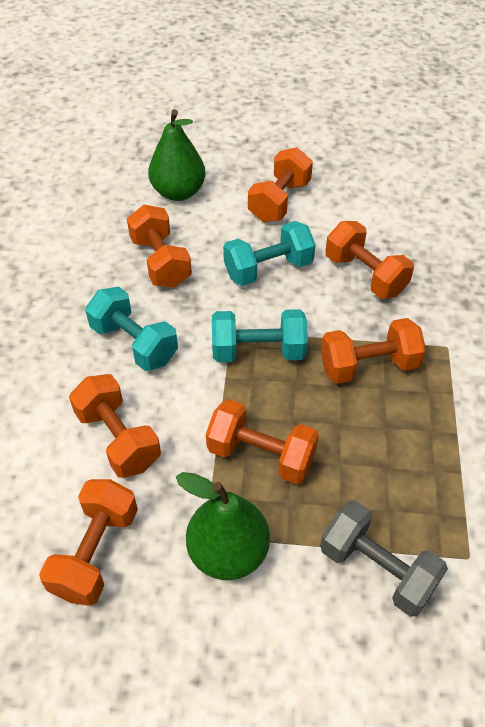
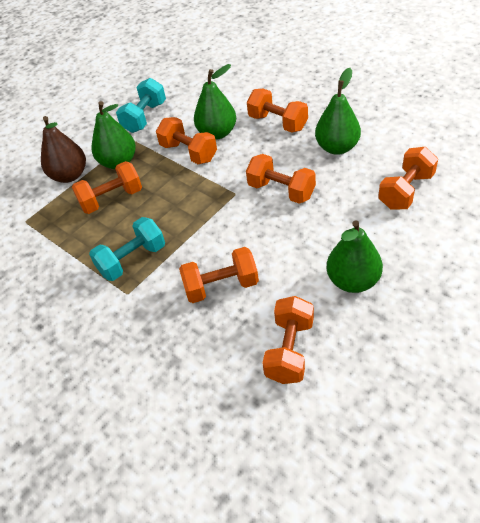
brown pear: 0 -> 1
green pear: 2 -> 4
grey dumbbell: 1 -> 0
turquoise dumbbell: 3 -> 2

